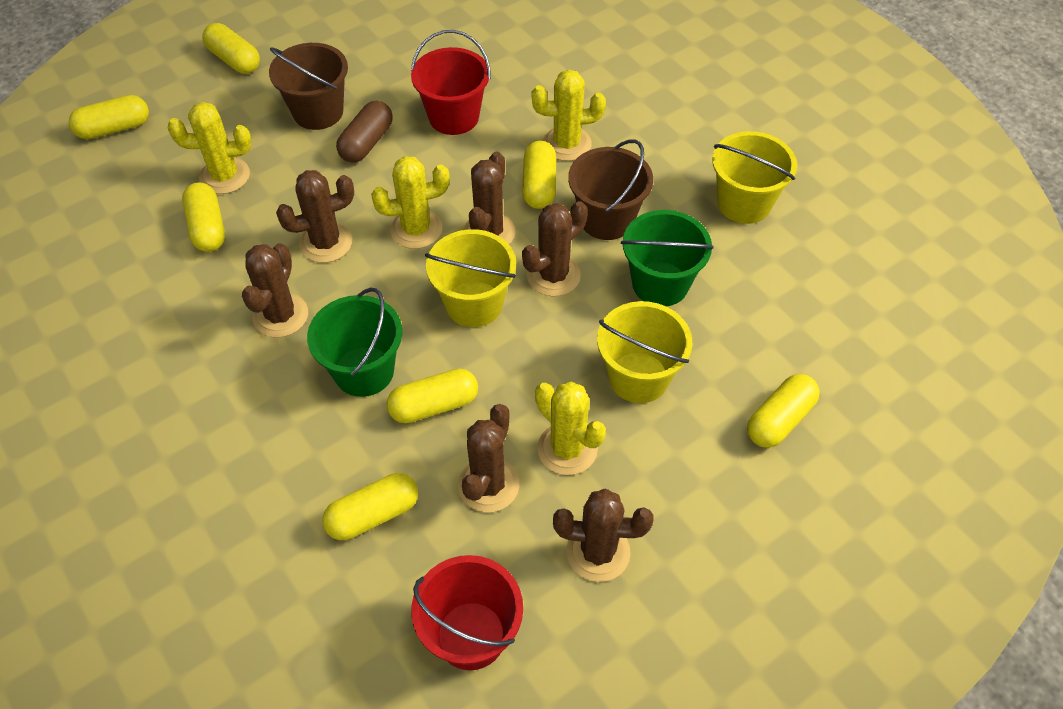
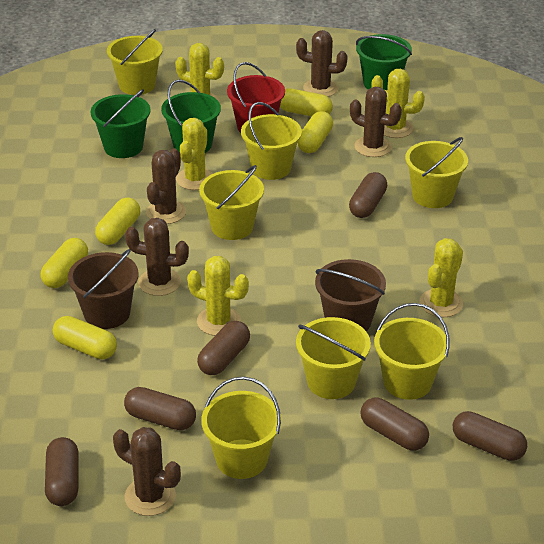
brown cactus: 6 -> 5
brown capsule: 1 -> 6
green bucket: 2 -> 3
red bucket: 2 -> 1
yellow bucket: 3 -> 7
yellow cactus: 4 -> 5
yellow capsule: 7 -> 5

